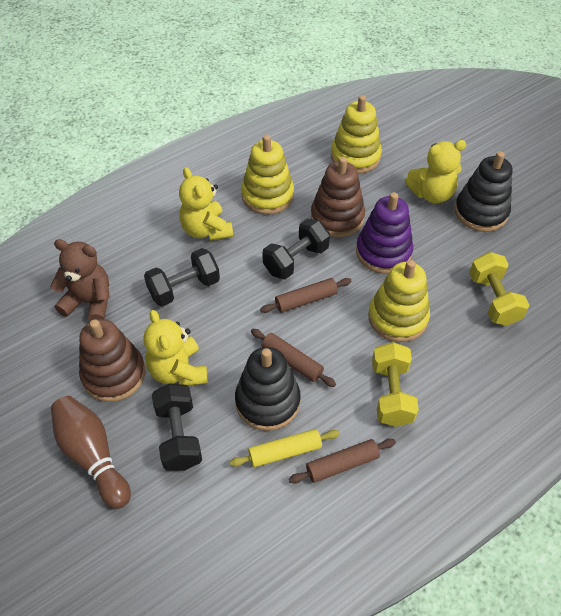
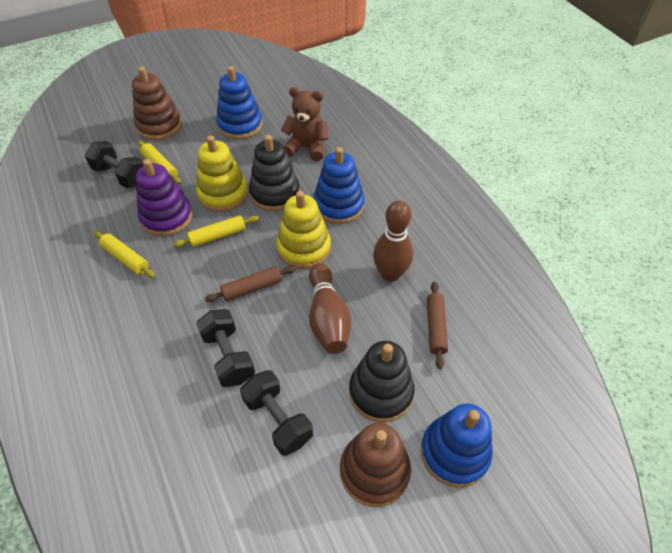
blue stacking toy: 0 -> 3
brown bowling pin: 1 -> 2
brown rolling pin: 3 -> 2
yellow dumbbell: 2 -> 0
yellow rolling pin: 1 -> 3
yellow stacking toy: 3 -> 2
yellow teddy bear: 3 -> 0

